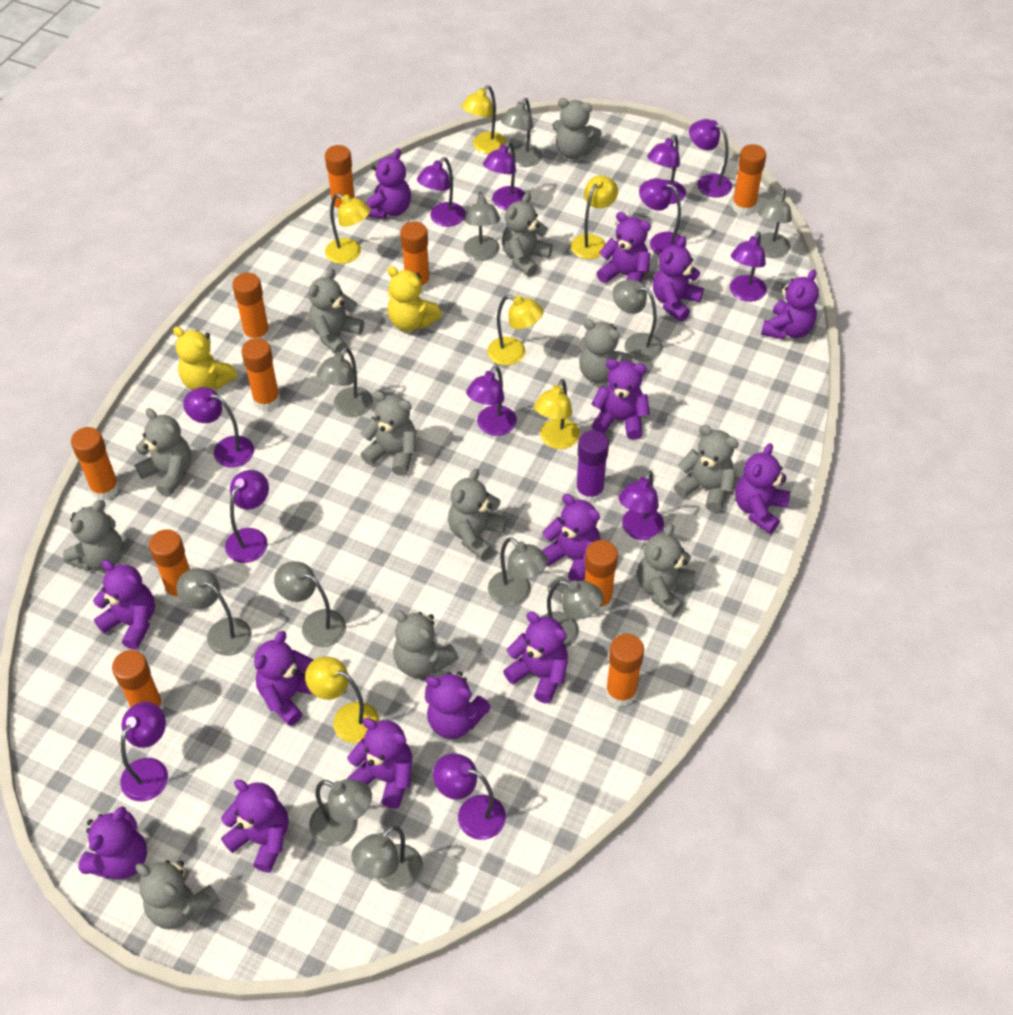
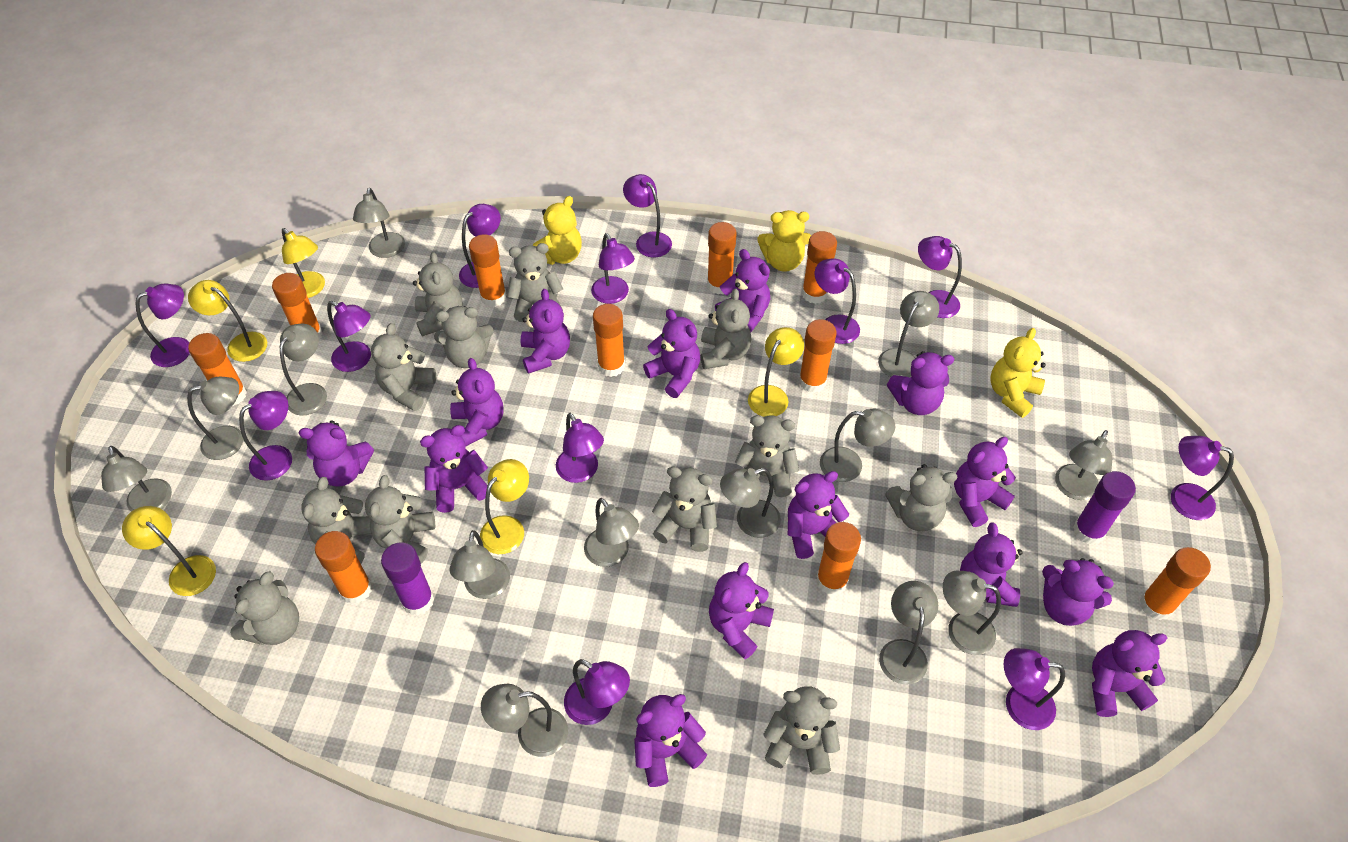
grey lamp: 11 -> 13
purple glue stick: 1 -> 2
yellow lamp: 6 -> 5
yellow teddy bear: 2 -> 3

